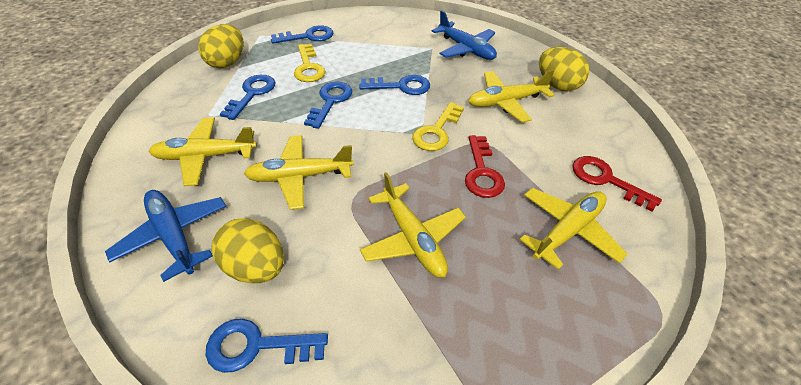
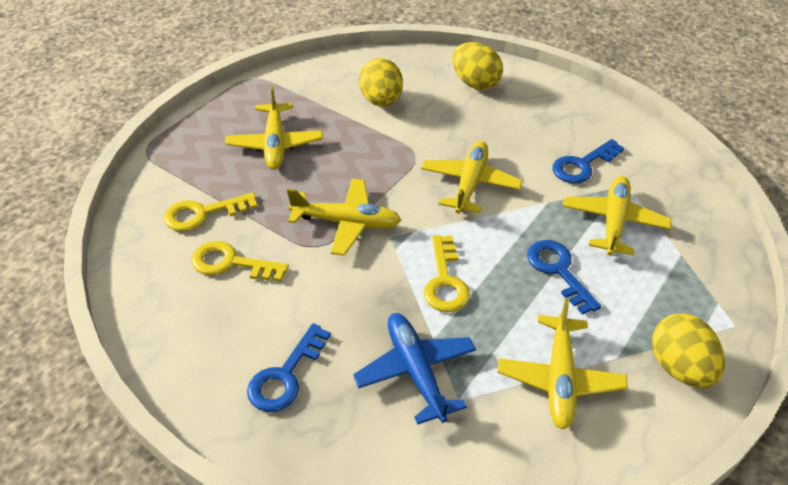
blue key: 5 -> 3
blue plane: 2 -> 1
red key: 2 -> 0
yellow key: 2 -> 3

